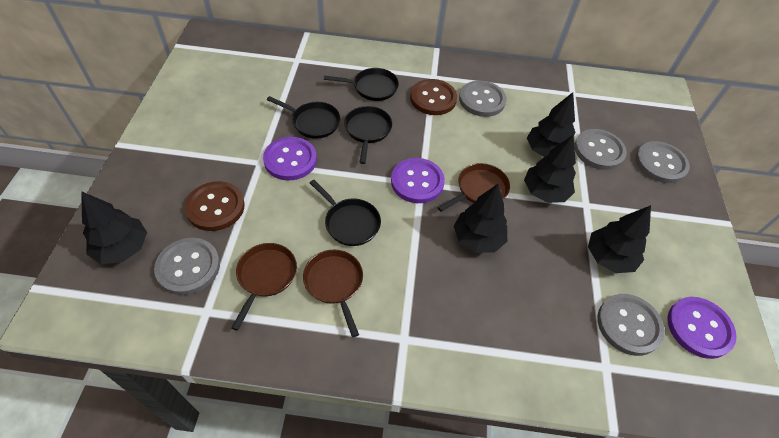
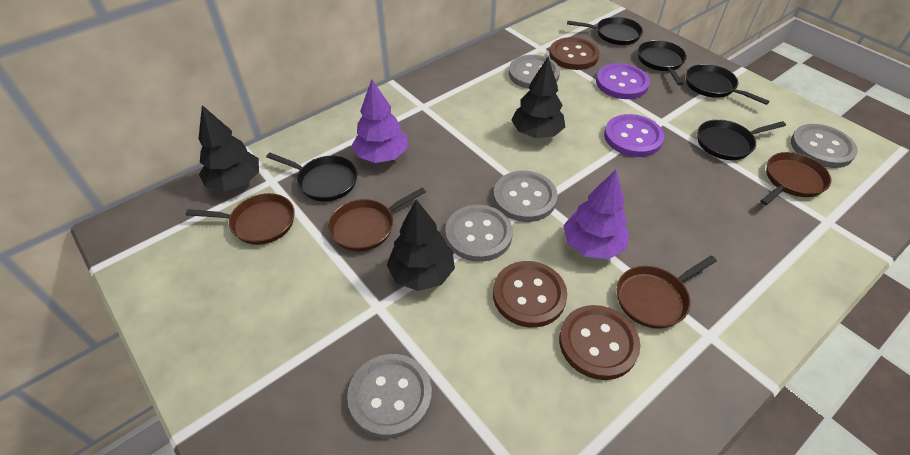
black pan: 4 -> 5
black tree: 5 -> 3
brown button: 2 -> 3
brown pan: 3 -> 4
purple button: 3 -> 2
purple tree: 0 -> 2

